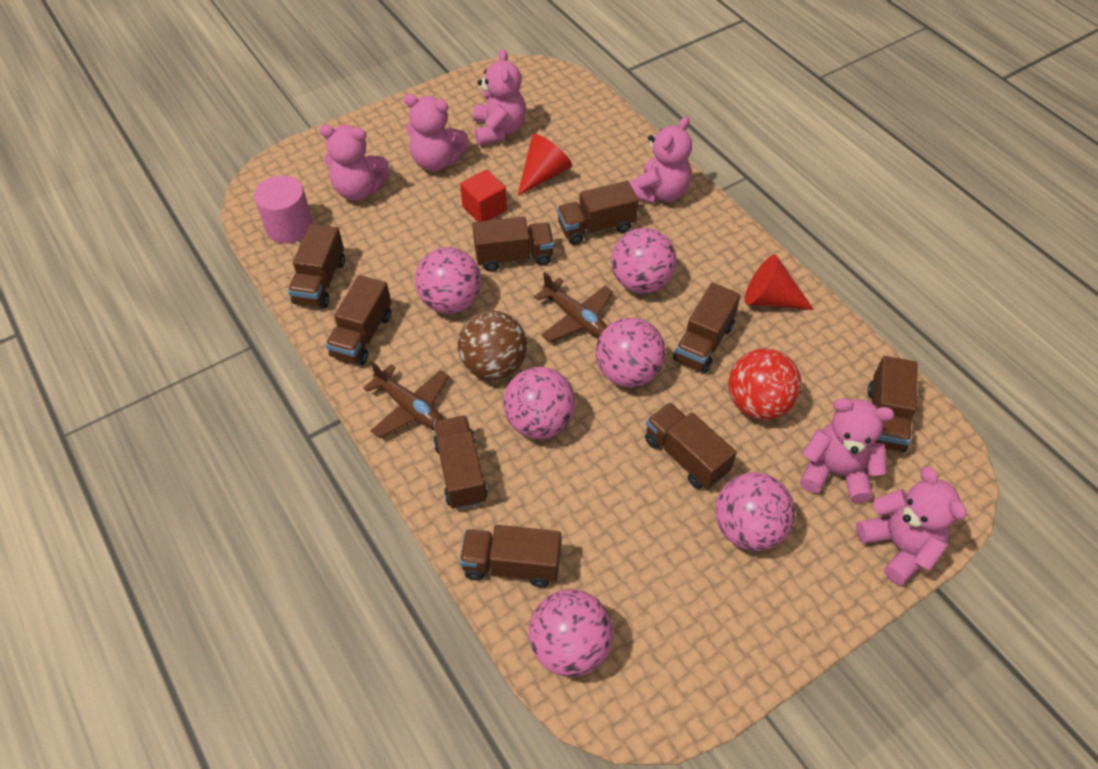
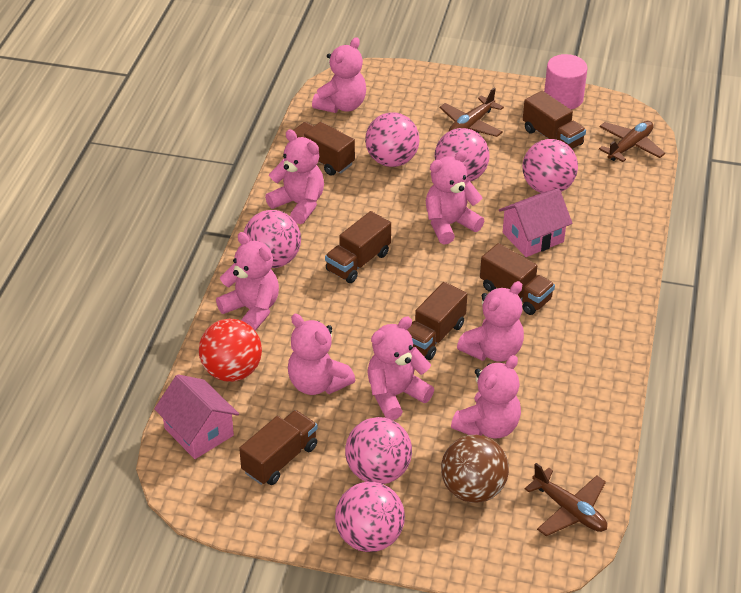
brown plane: 2 -> 3
brown truck: 9 -> 6
pink house: 0 -> 2
pink teddy bear: 6 -> 8
red cone: 2 -> 0
red cube: 1 -> 0

